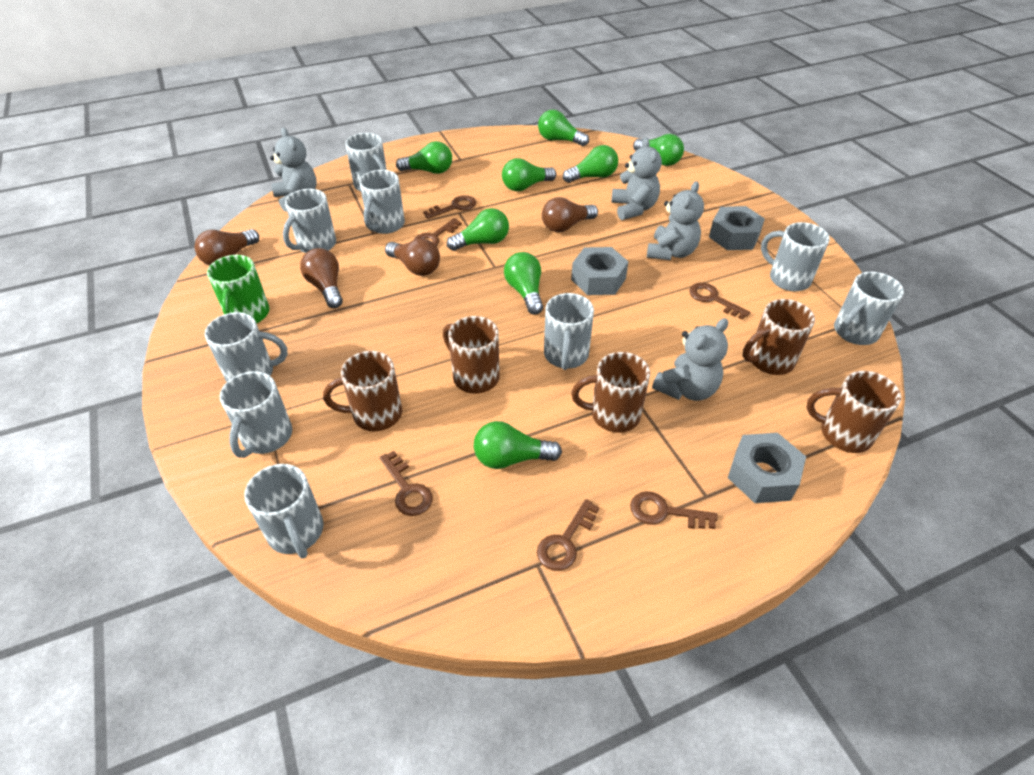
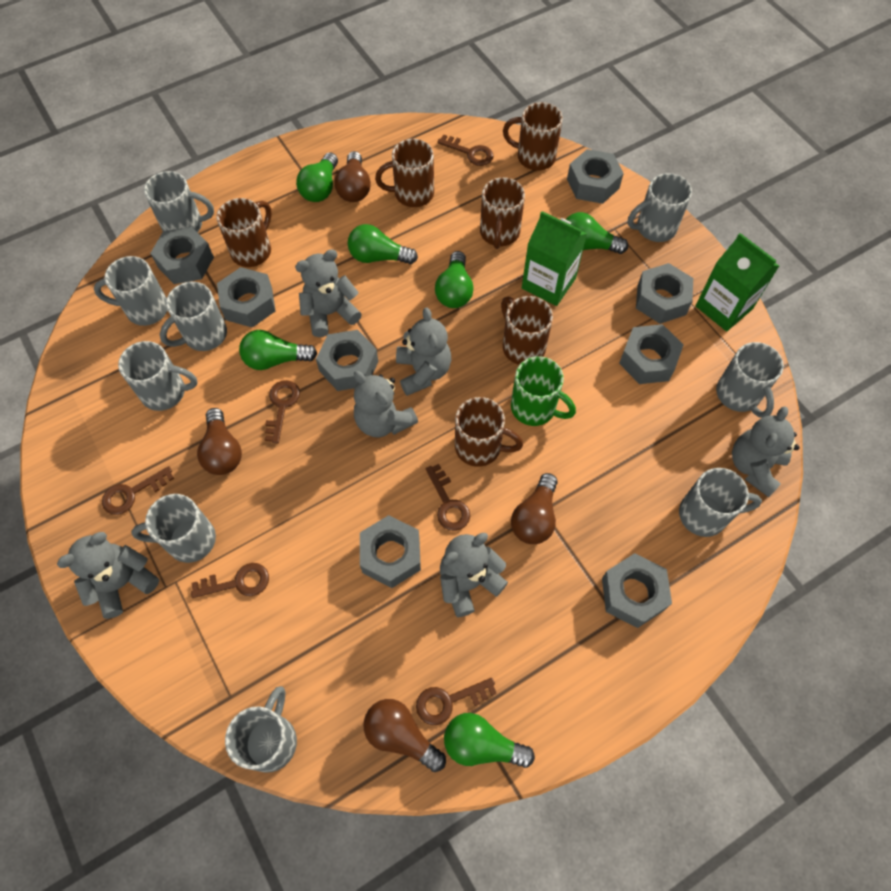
brown mug: 5 -> 6
green carton: 0 -> 2
green light bulb: 8 -> 6
grey nut: 3 -> 8
grey teddy bear: 4 -> 6

